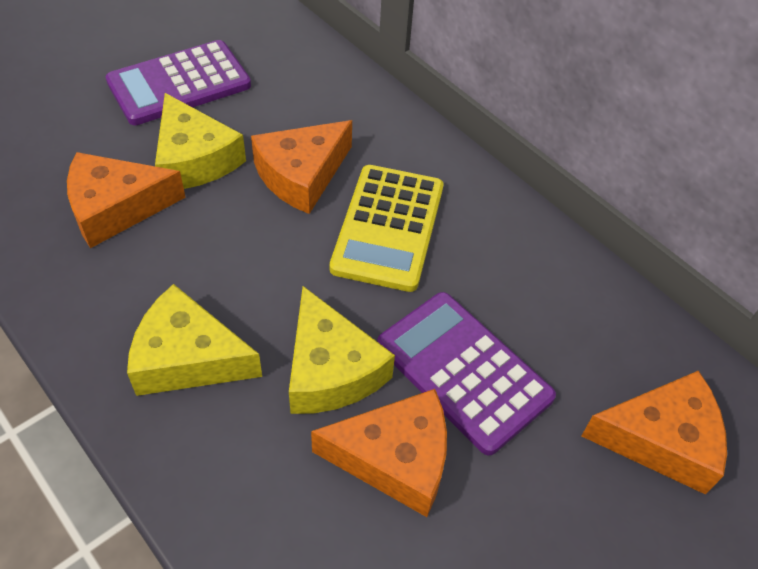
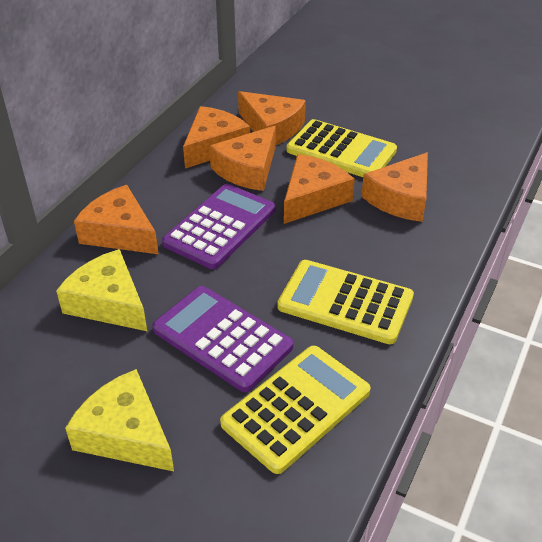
orange cheese: 4 -> 6
yellow calculator: 1 -> 3
yellow cheese: 3 -> 2

